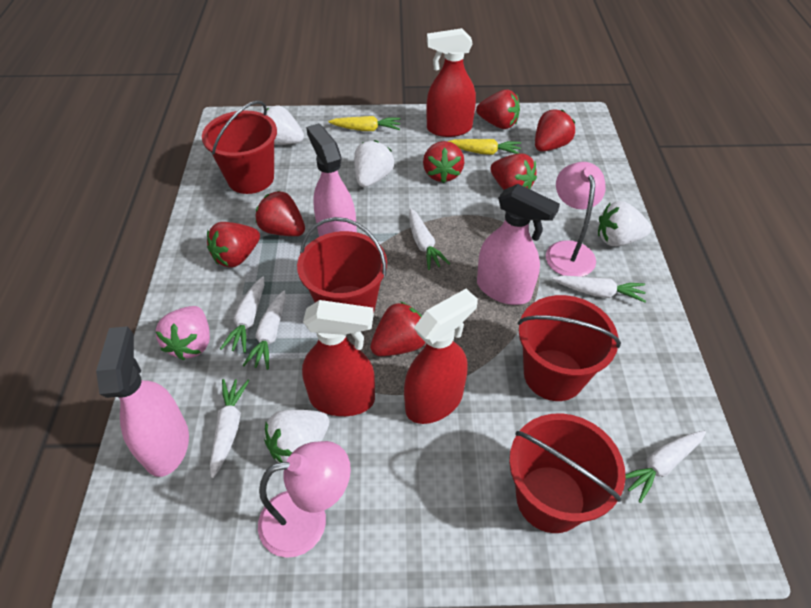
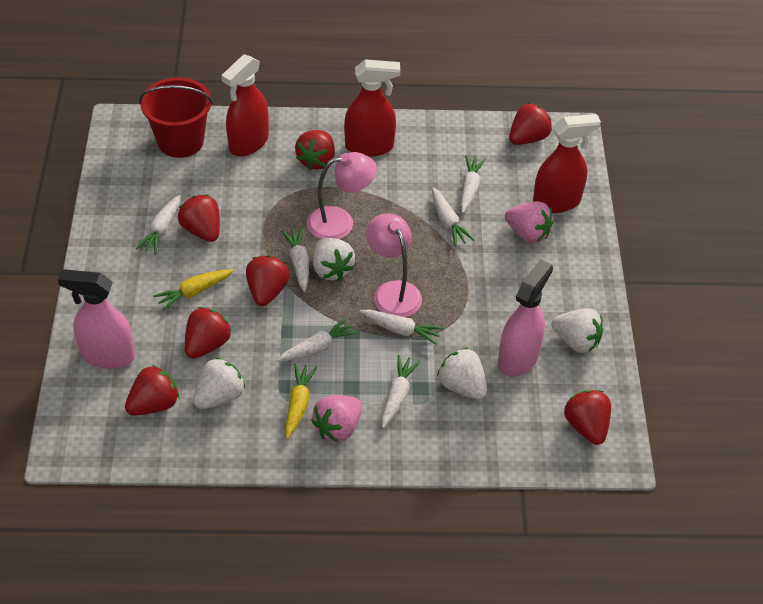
pink spray bottle: 3 -> 2
pink strawberry: 1 -> 2
red bucket: 4 -> 1
white carrot: 6 -> 7

